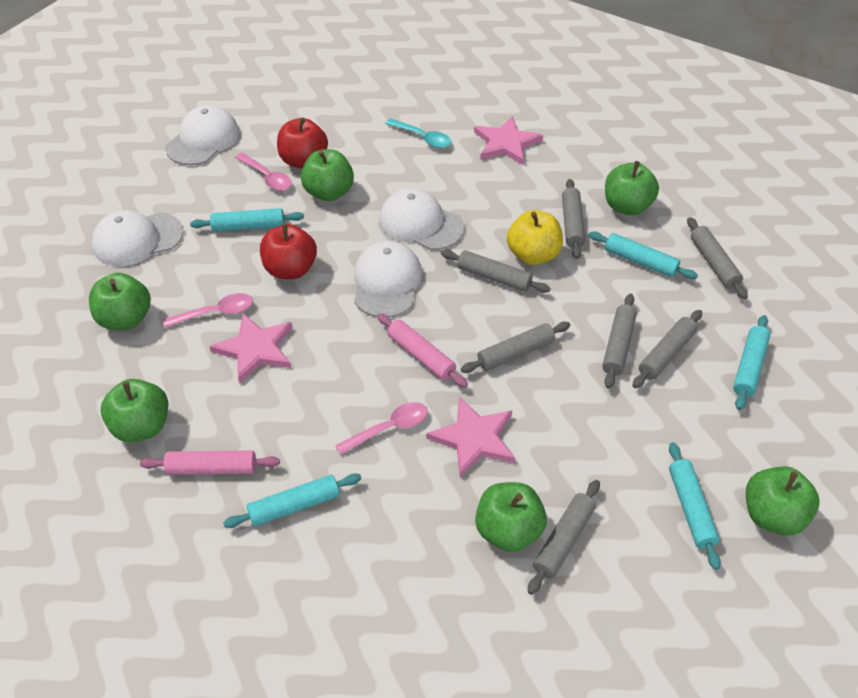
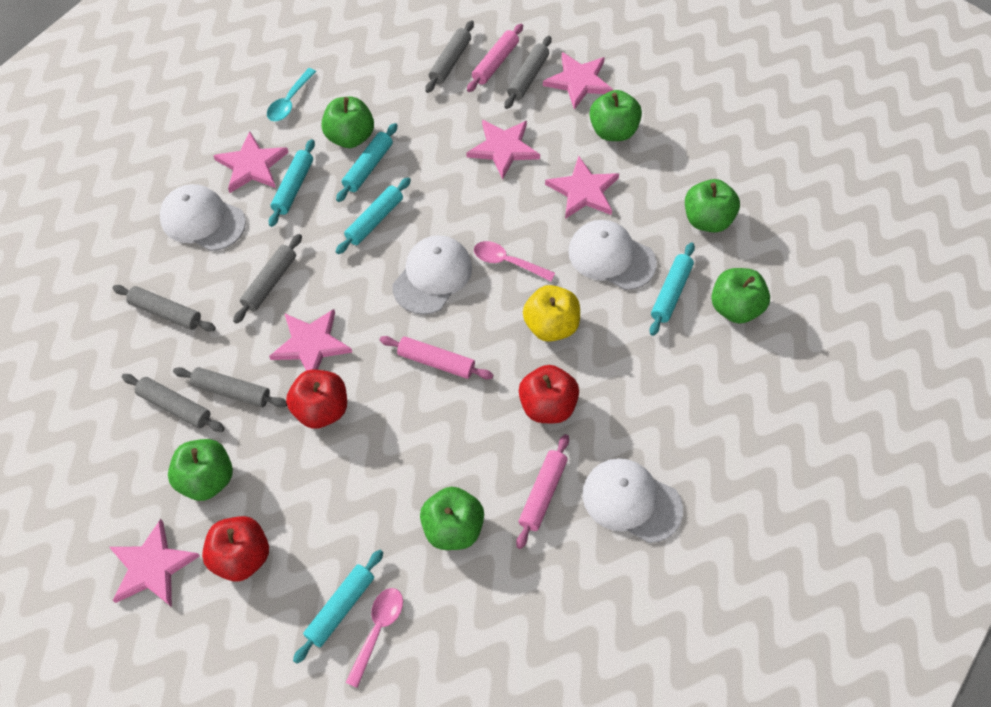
grey rolling pin: 7 -> 6
pink rolling pin: 2 -> 3
pink spoon: 3 -> 2
pink star: 3 -> 6
red apple: 2 -> 3

